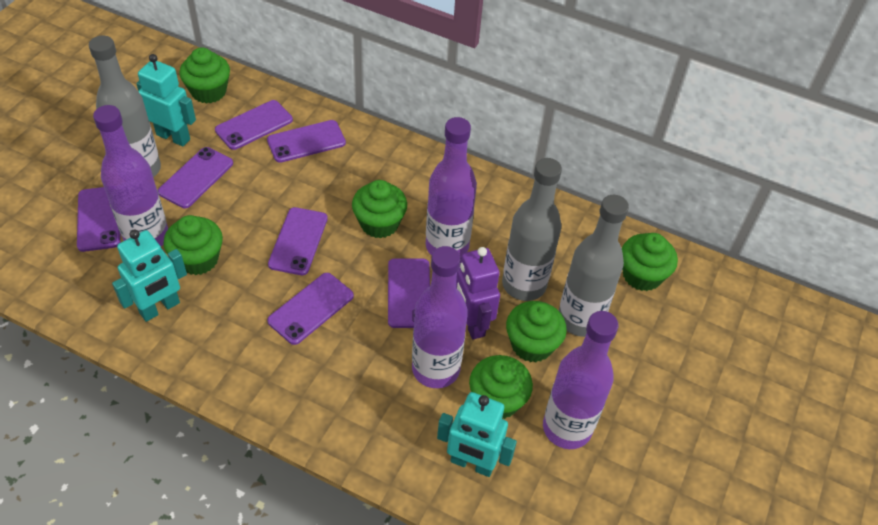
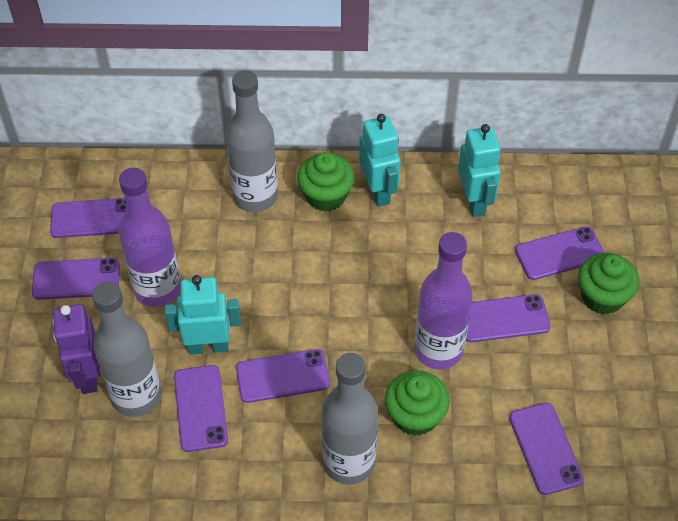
green cupcake: 6 -> 3
purple bottle: 4 -> 2

